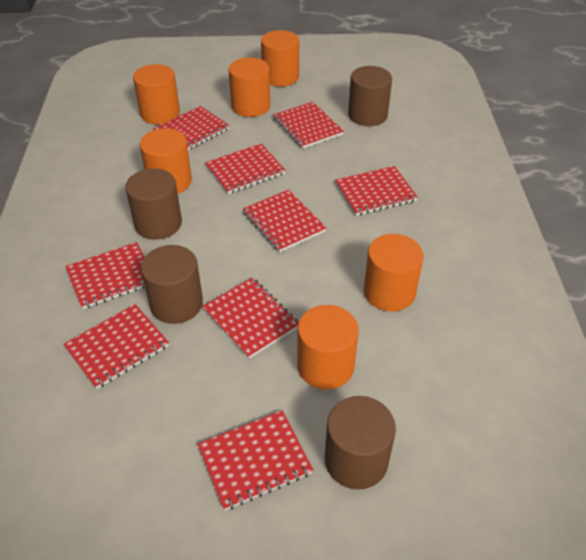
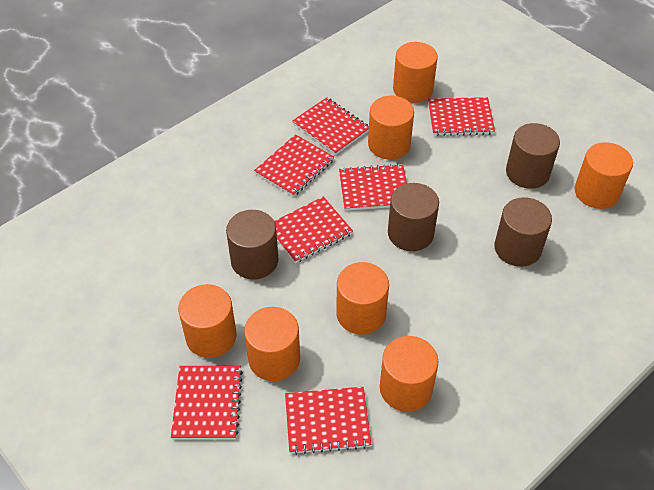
orange cylinder: 6 -> 7
red notebook: 9 -> 7

